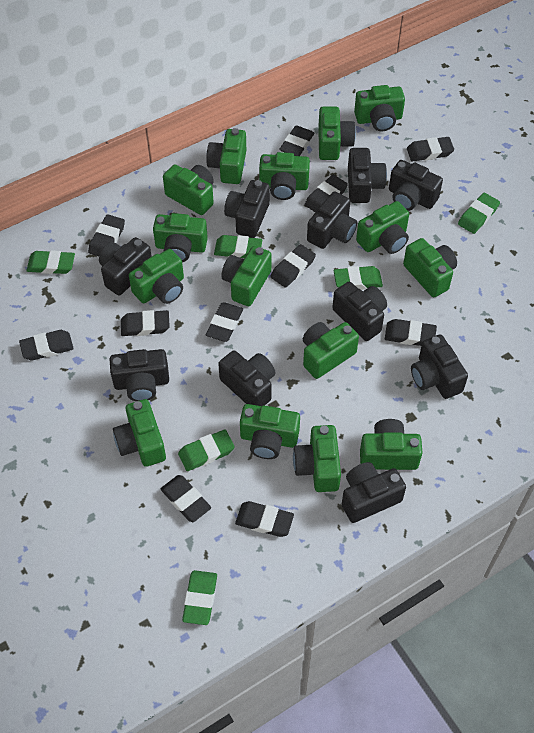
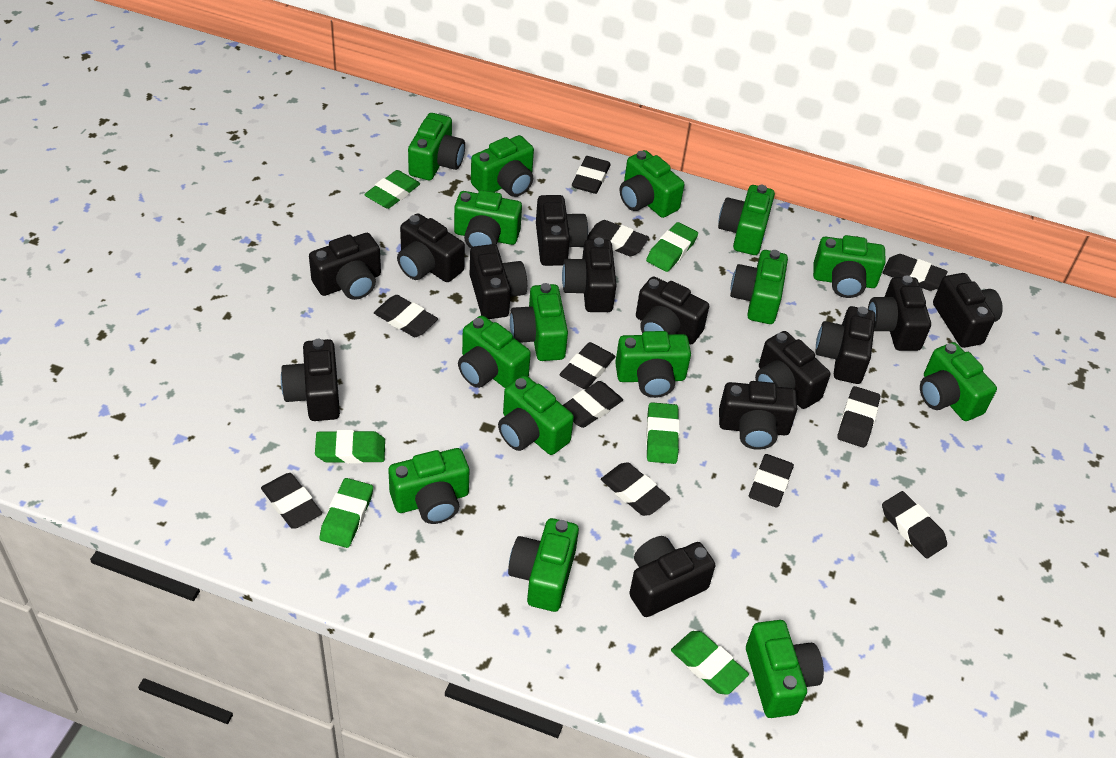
black camera: 10 -> 13

